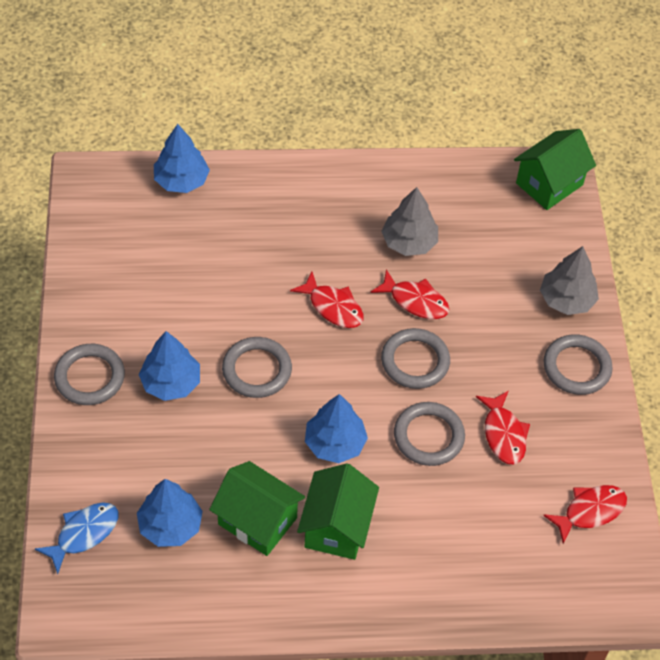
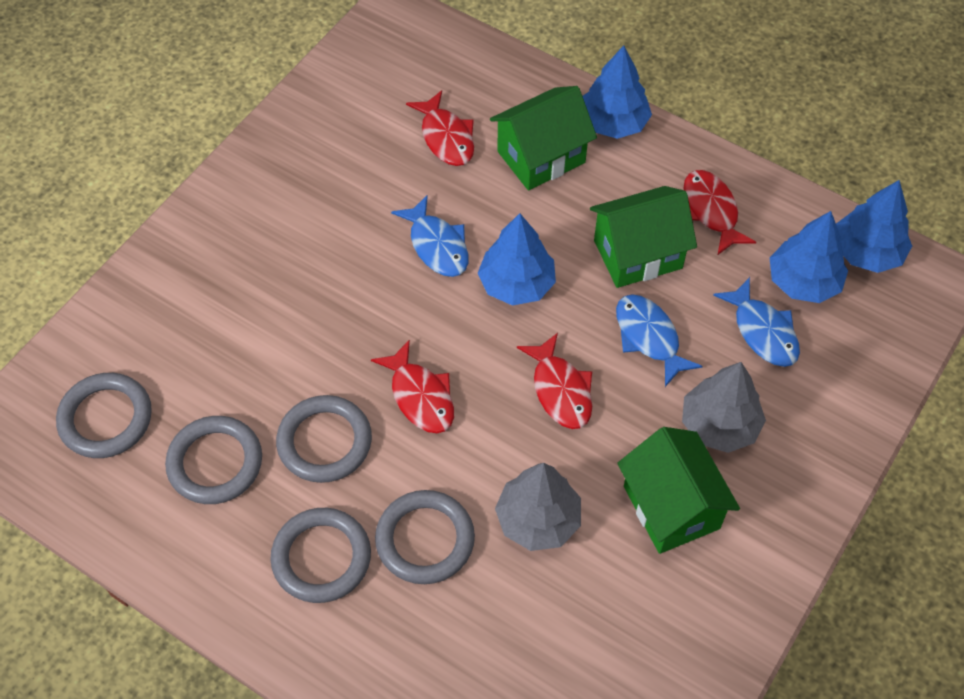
blue fish: 1 -> 3

